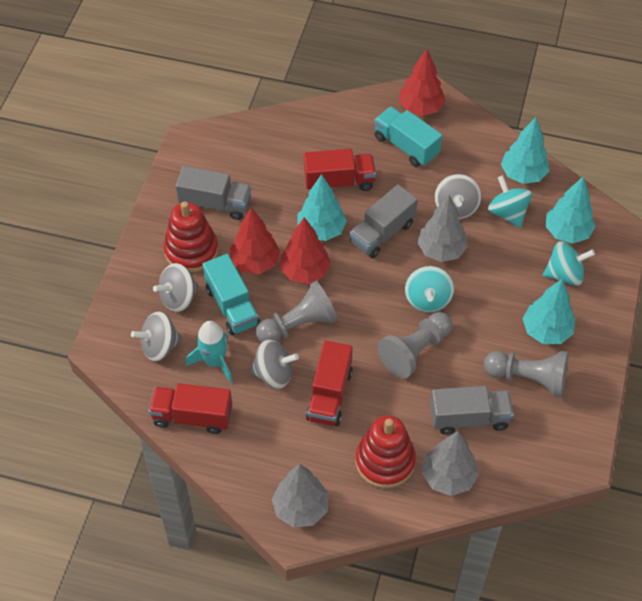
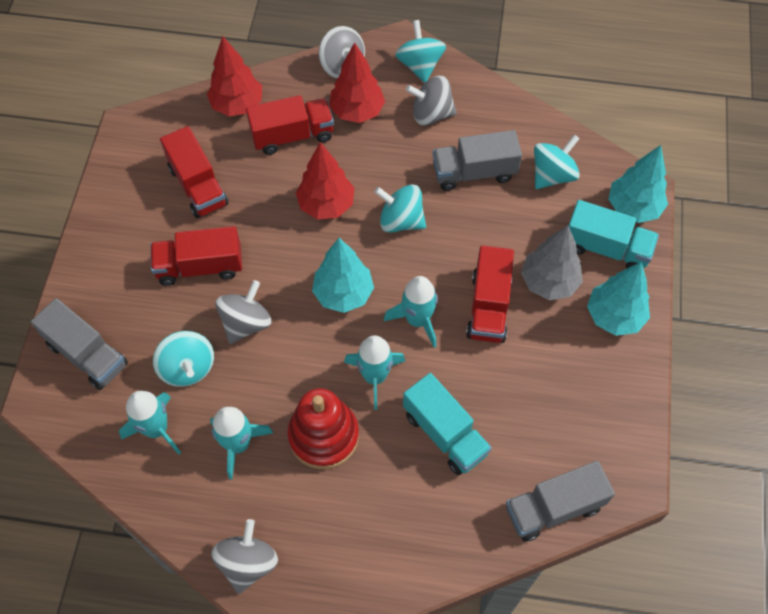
grey pawn: 3 -> 0
grey tree: 3 -> 1
red stacking toy: 2 -> 1
red truck: 3 -> 4
turquoise rocket: 1 -> 4
turquoise spinning top: 3 -> 4
turquoise tree: 4 -> 3

